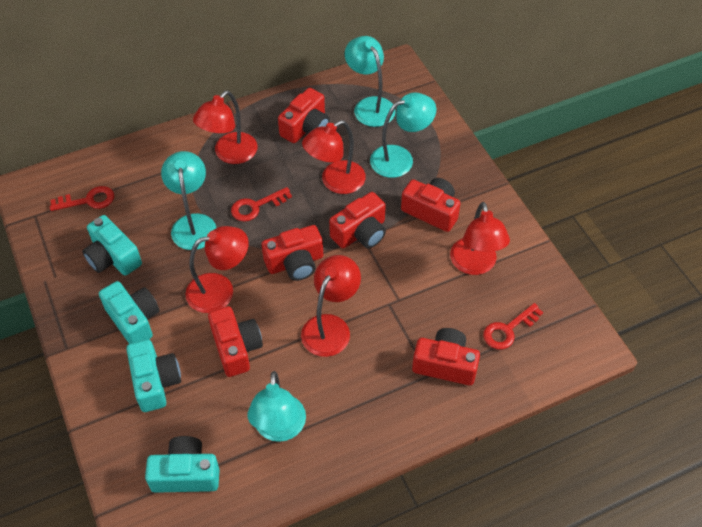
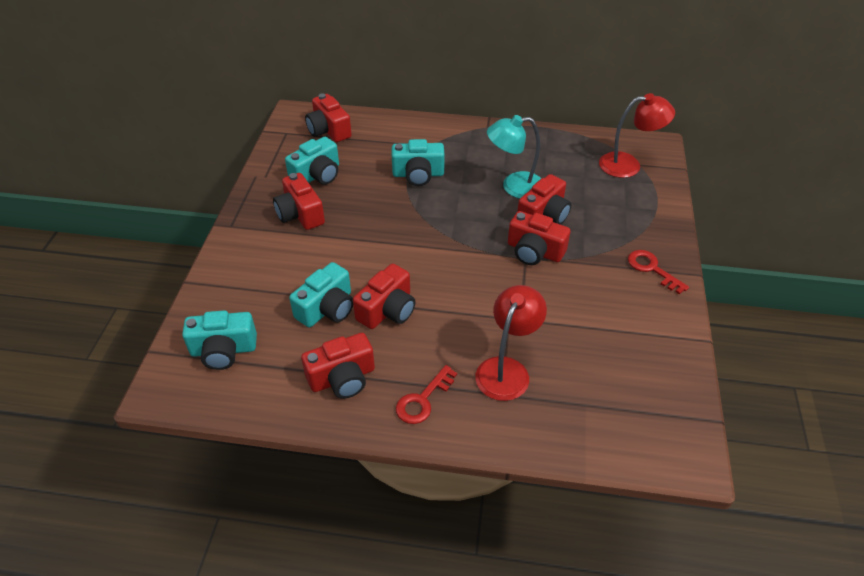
red key: 3 -> 2
red lamp: 5 -> 2
turquoise lamp: 4 -> 1

